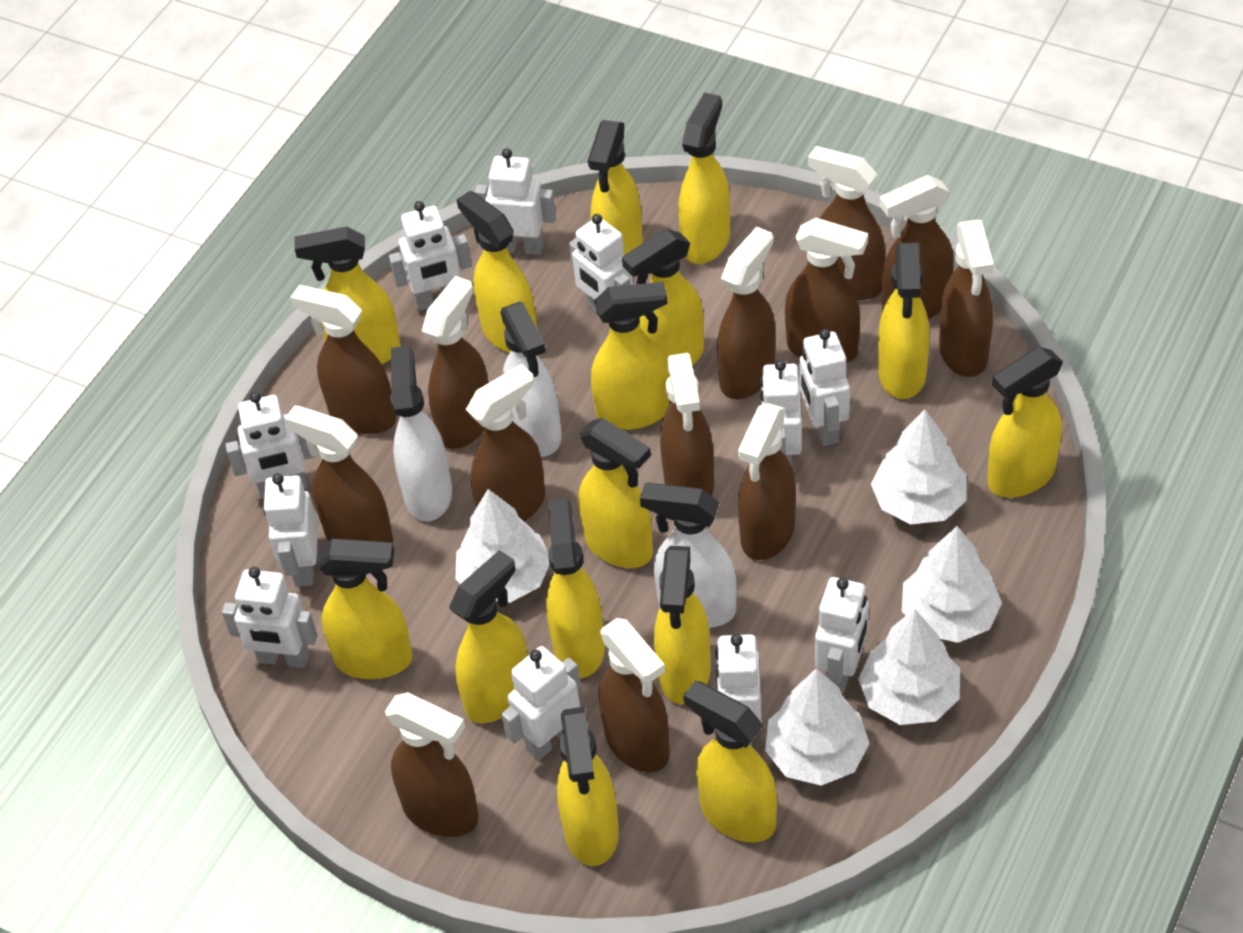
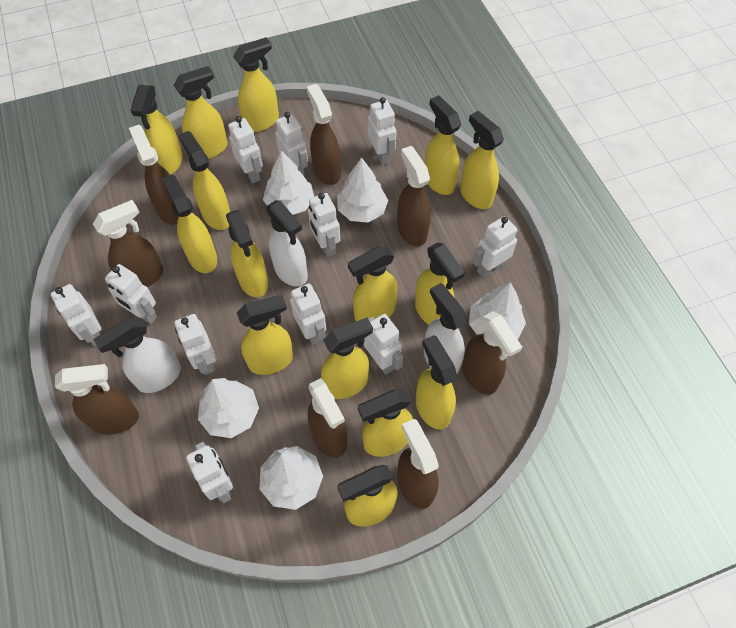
brown spray bottle: 13 -> 8

